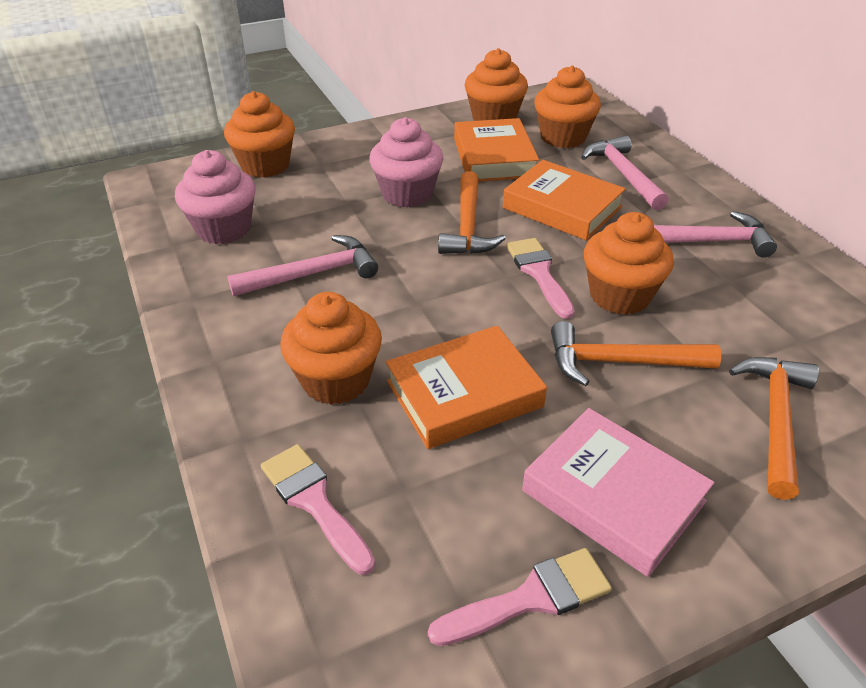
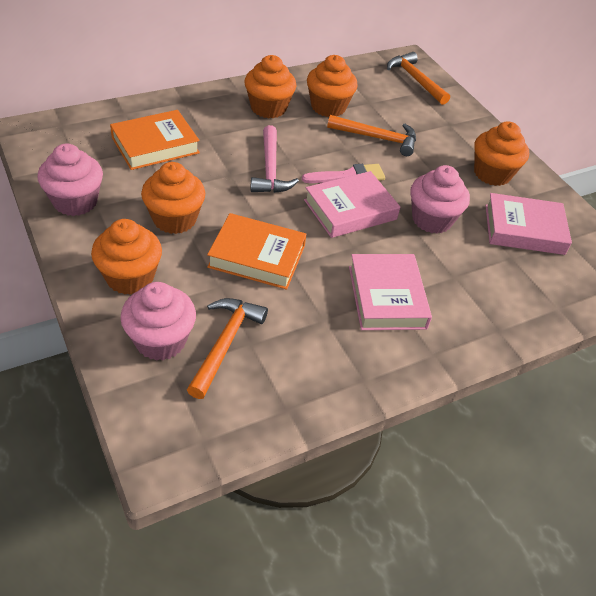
orange book: 3 -> 2
pink book: 1 -> 3
pink brush: 3 -> 1
pink cupcake: 2 -> 3
pink hammer: 3 -> 1

